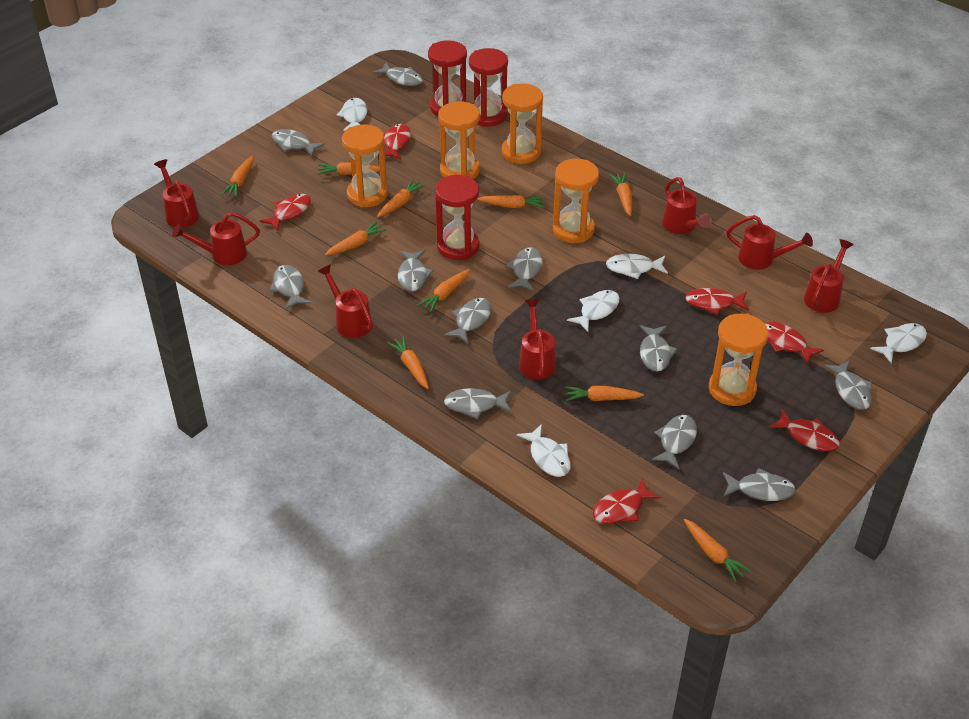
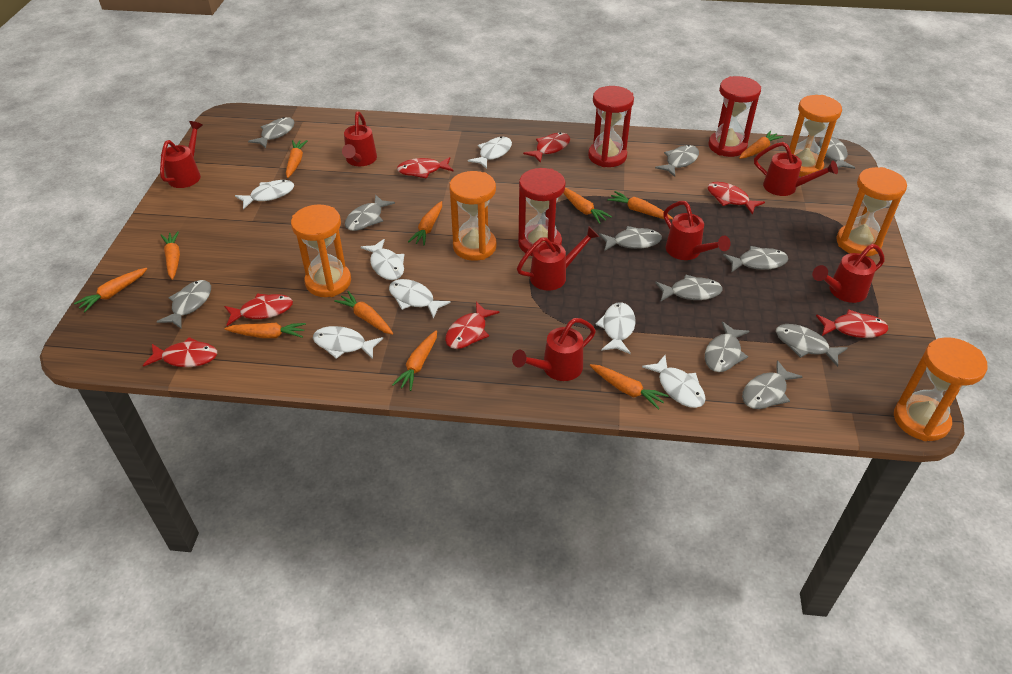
orange carrot: 10 -> 11
red fish: 6 -> 7
white fish: 5 -> 7

